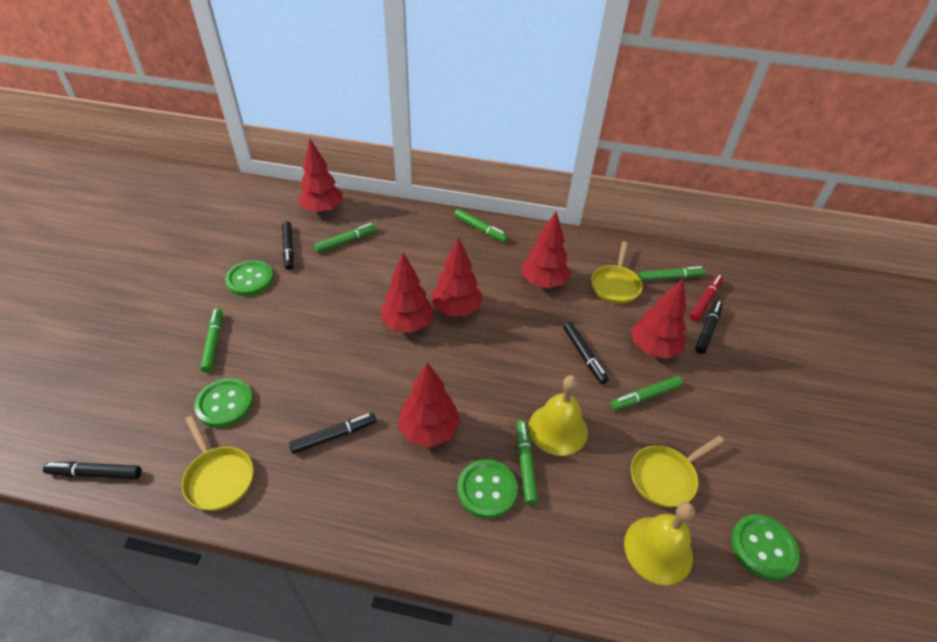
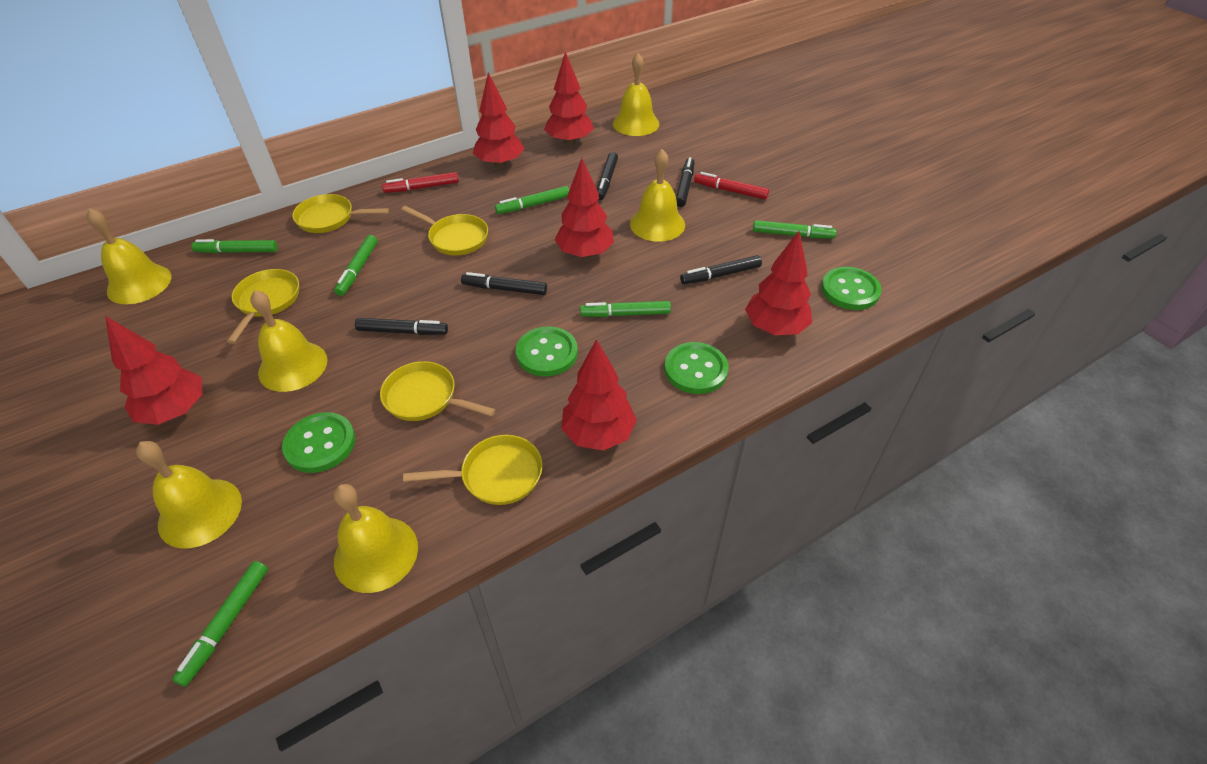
red marker: 1 -> 2
yellow bell: 2 -> 6
yellow pan: 3 -> 5

